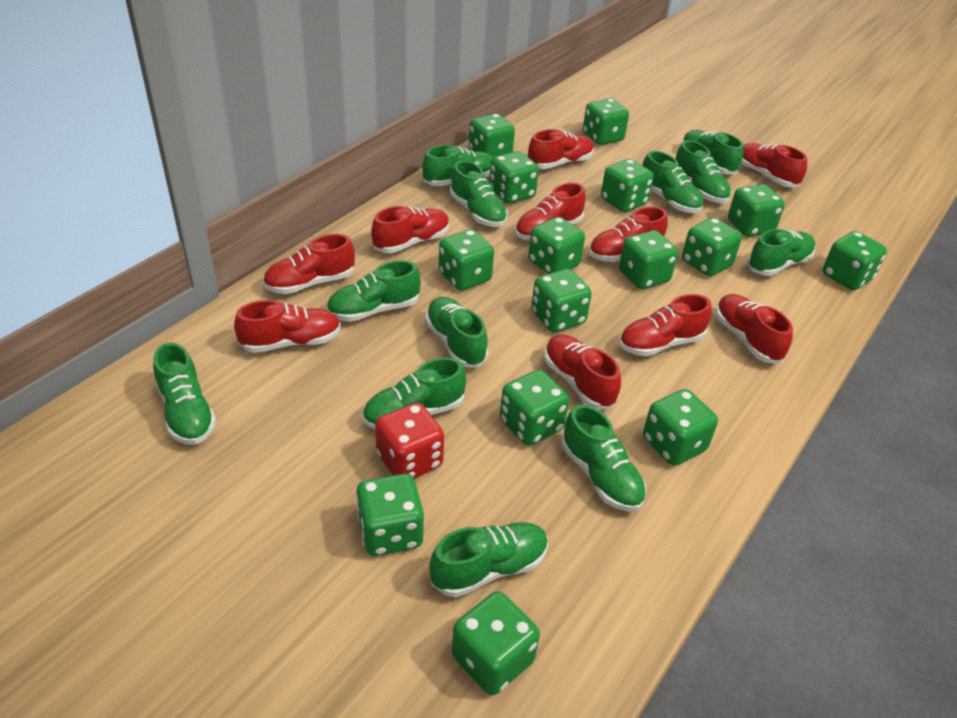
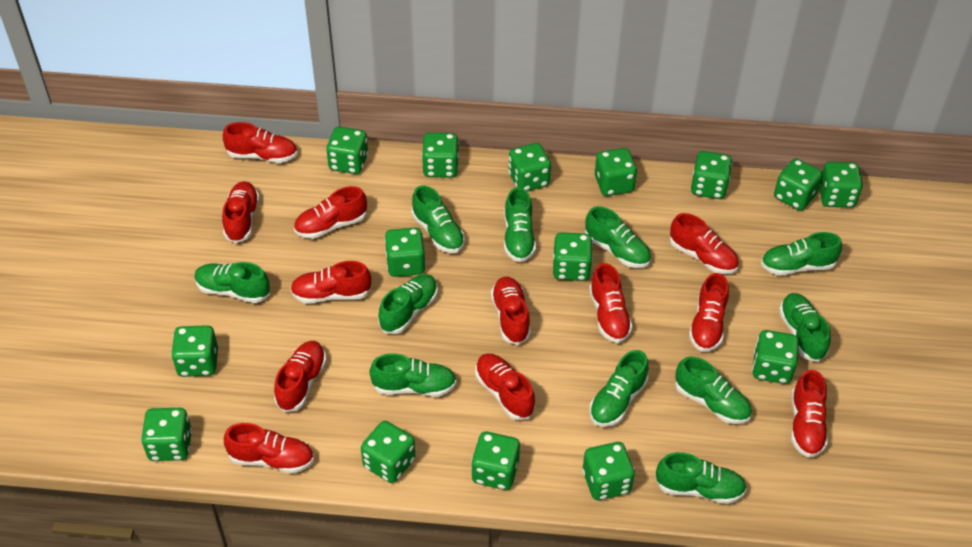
green shoe: 12 -> 11
red dice: 1 -> 0
red shoe: 10 -> 12

